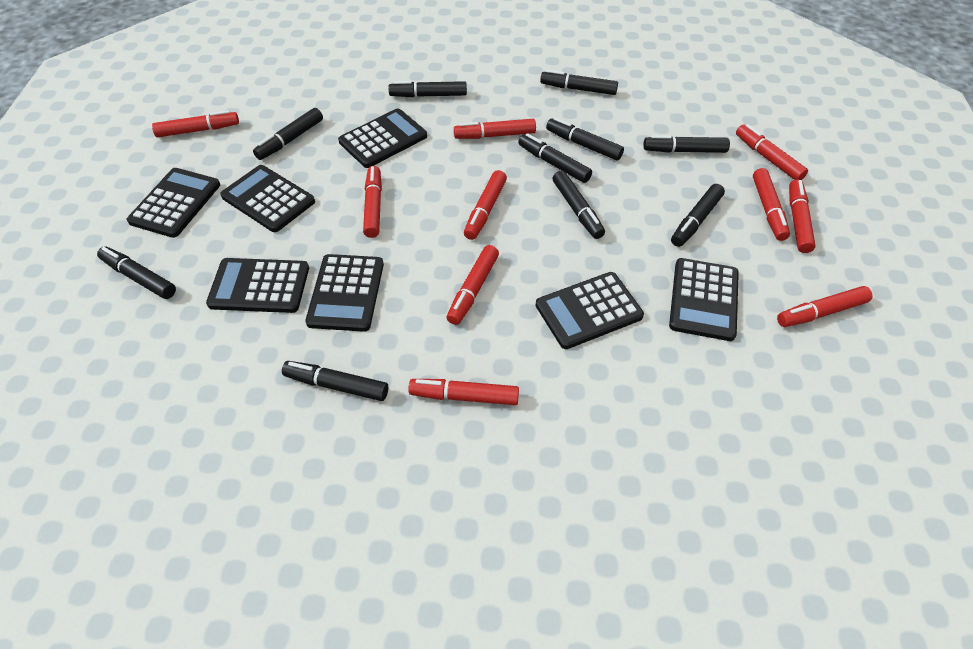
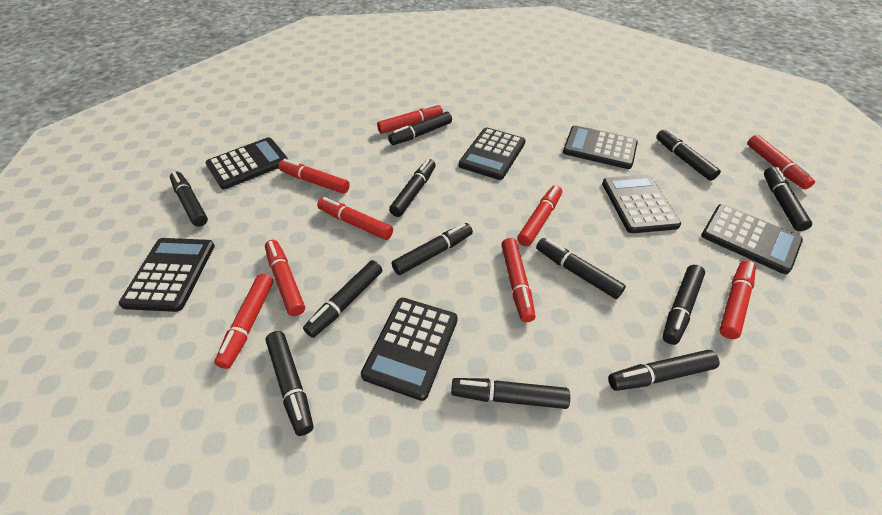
black marker: 10 -> 12
red marker: 10 -> 9

